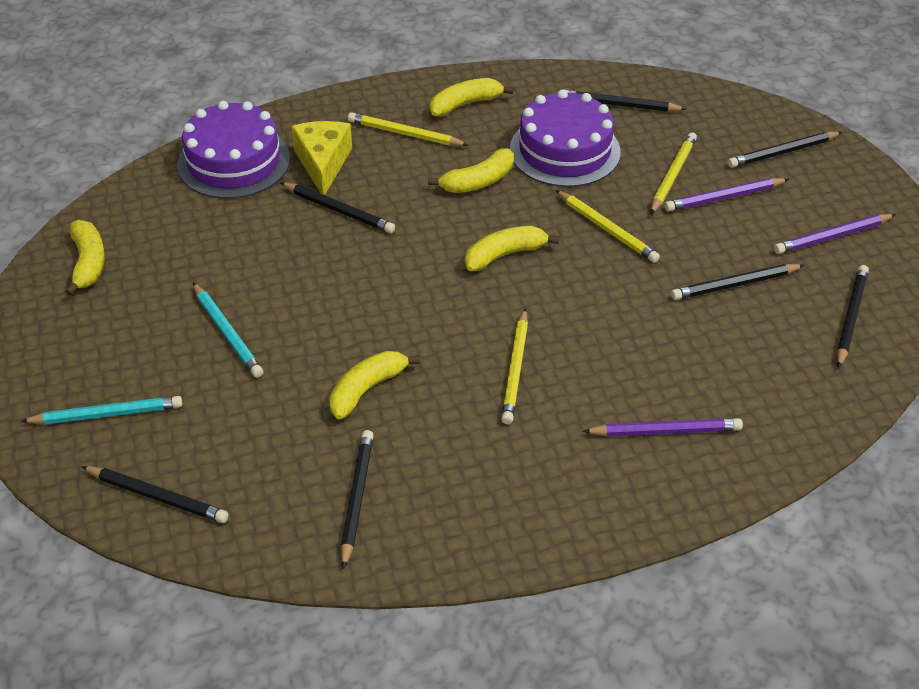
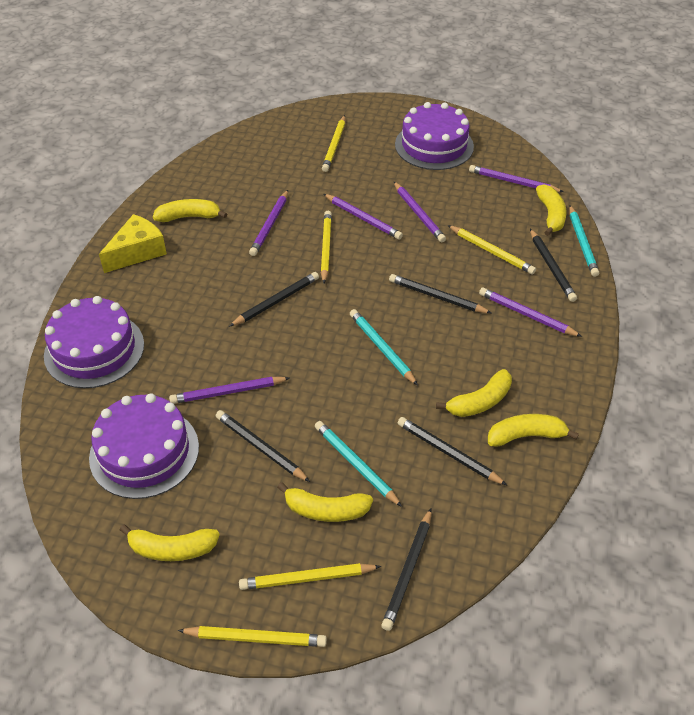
black pencil: 7 -> 6
purple cake: 2 -> 3
purple pencil: 3 -> 6
turquoise pencil: 2 -> 3
yellow banana: 5 -> 6
yellow pencil: 4 -> 5

